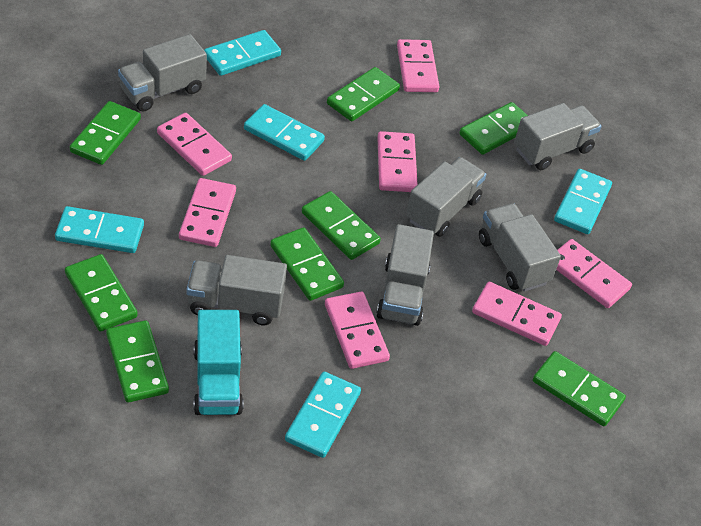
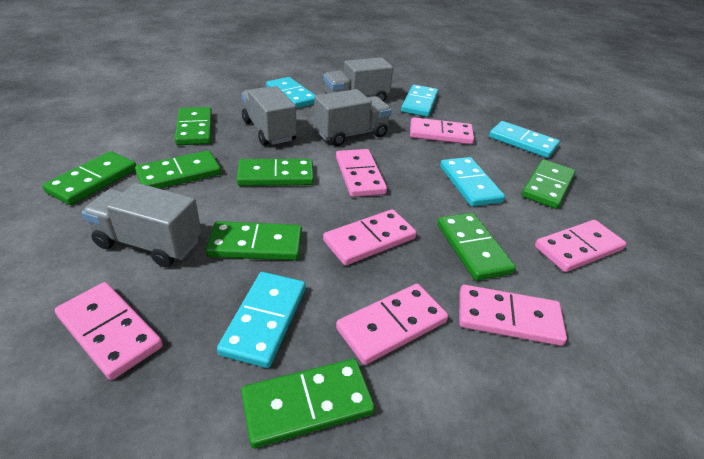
grey truck: 6 -> 4
turquoise truck: 1 -> 0

